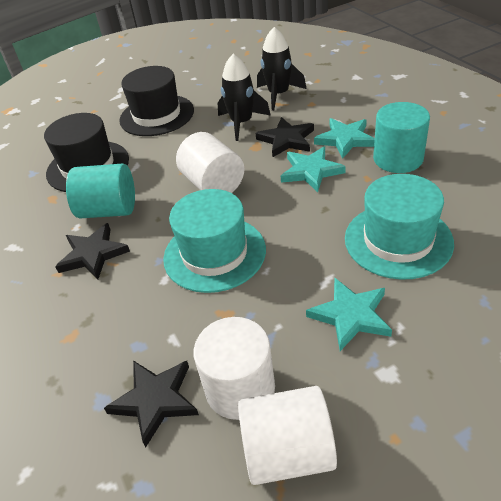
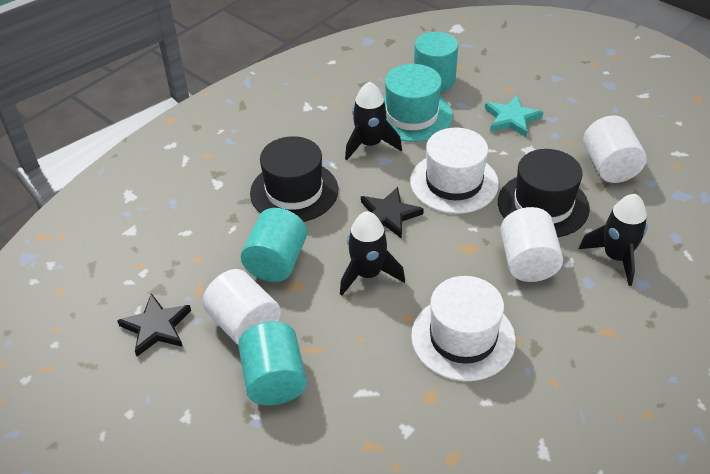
black rocket: 2 -> 3
black star: 3 -> 2
turquoise cylinder: 2 -> 3
turquoise hat: 2 -> 1
turquoise star: 3 -> 1
white hat: 0 -> 2

